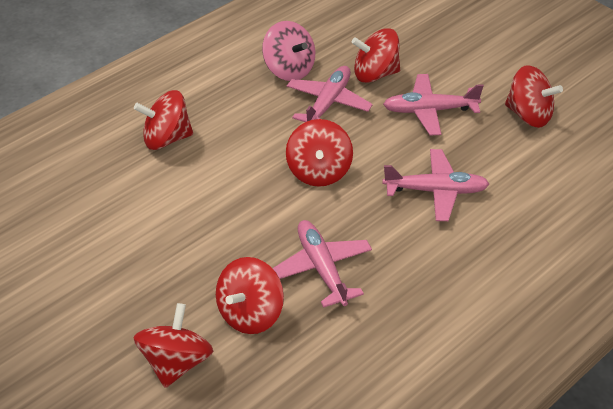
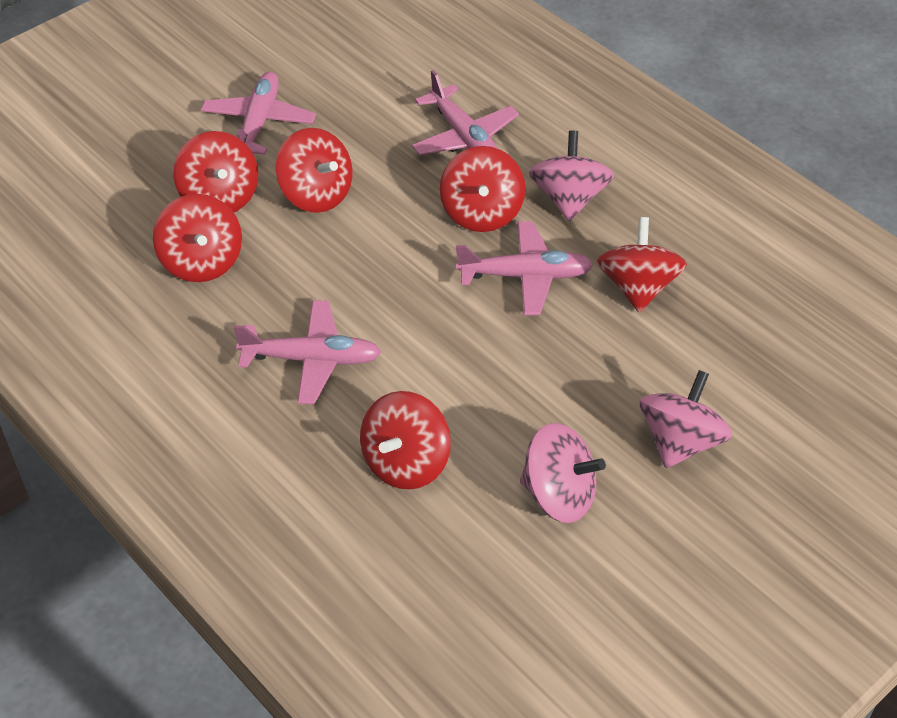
pink spinning top: 1 -> 3

